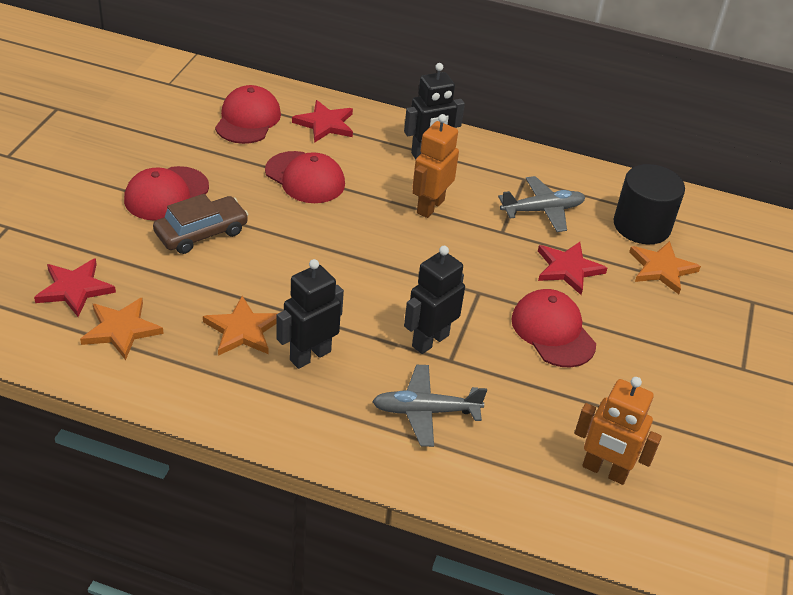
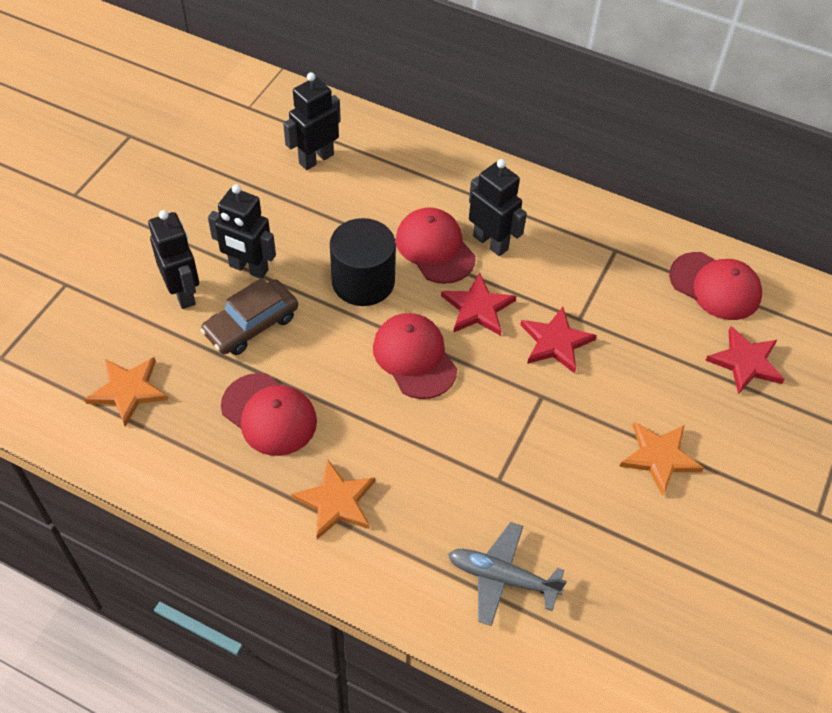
black robot: 3 -> 4
grey plane: 2 -> 1
orange robot: 2 -> 0

